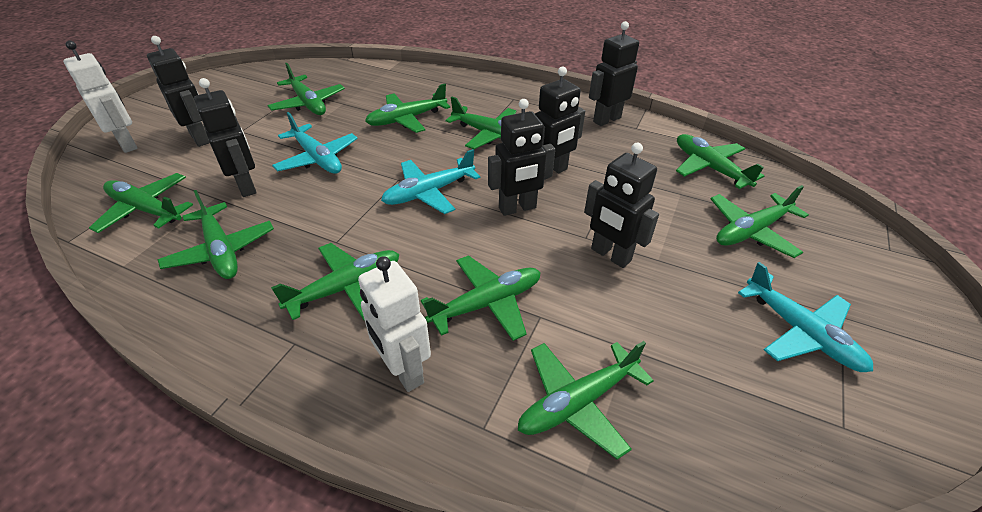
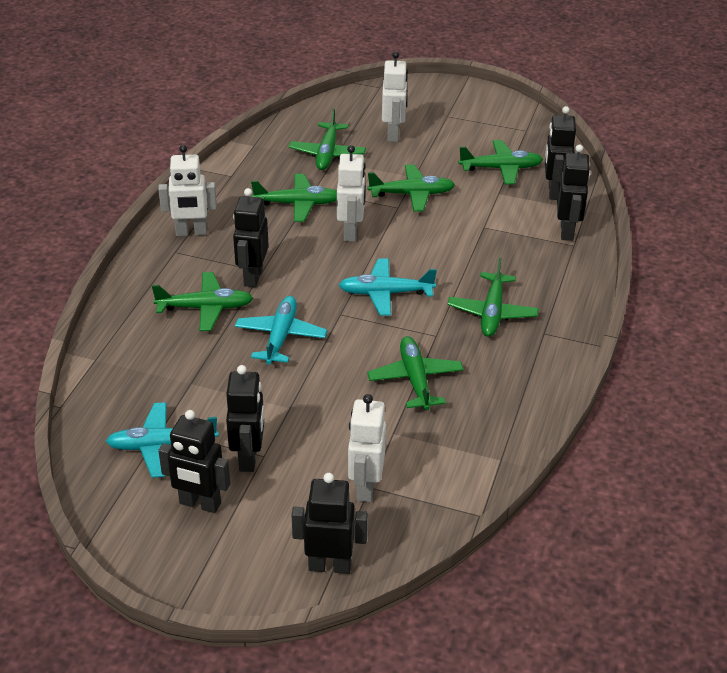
green plane: 10 -> 7
white robot: 2 -> 4

